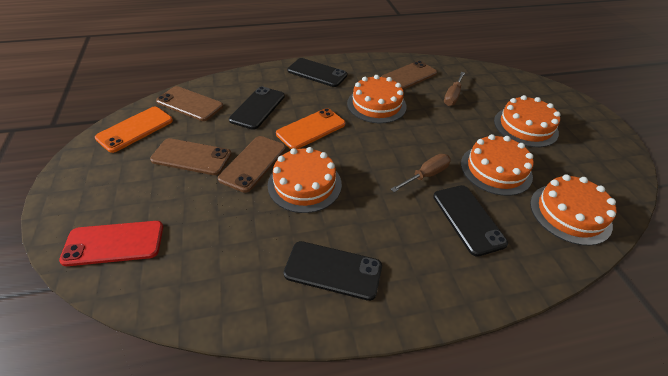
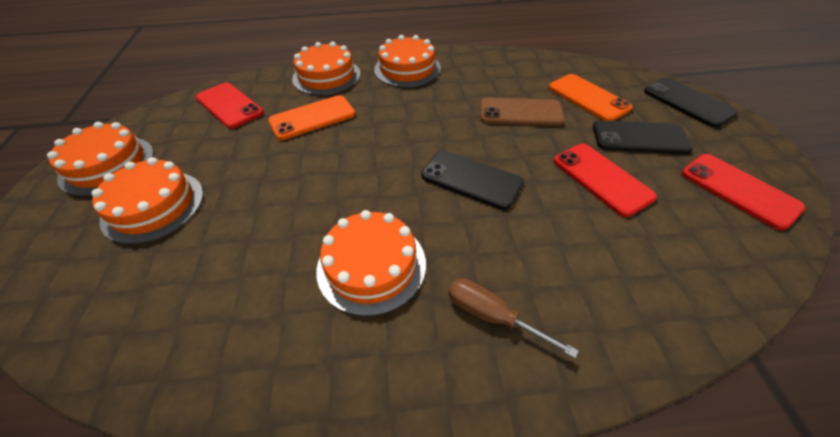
black phone: 4 -> 3
brown phone: 4 -> 1
brown screwdriver: 2 -> 1
red phone: 1 -> 3

